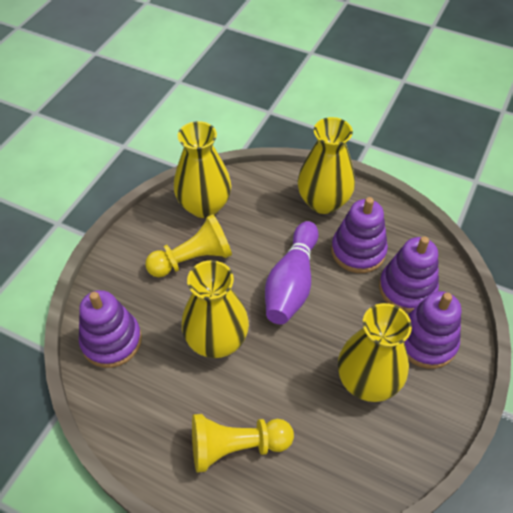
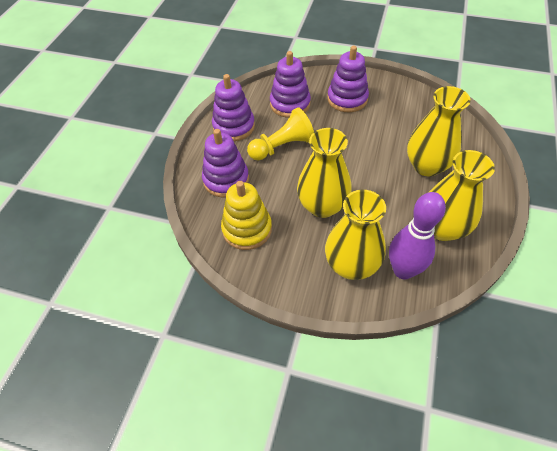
yellow pawn: 2 -> 1
yellow stacking toy: 0 -> 1

